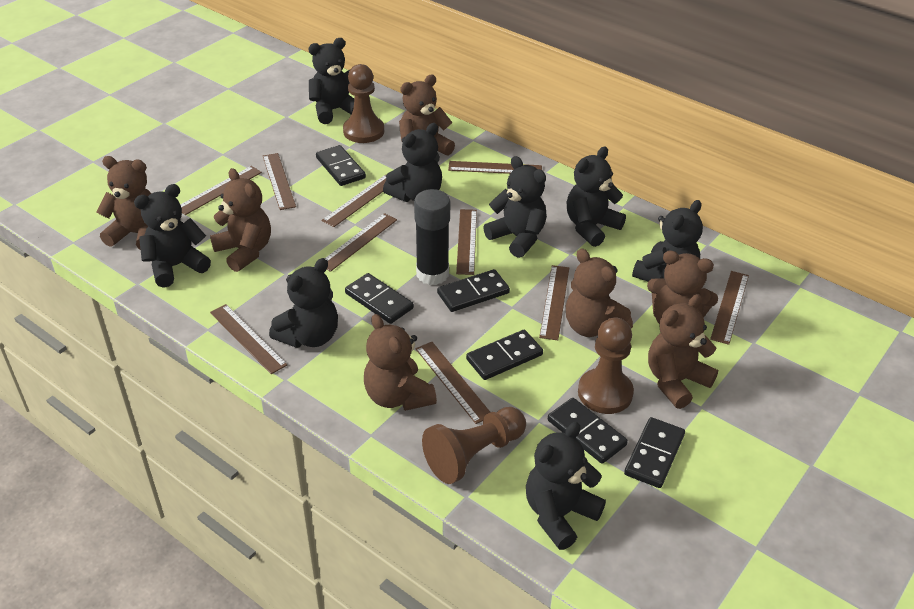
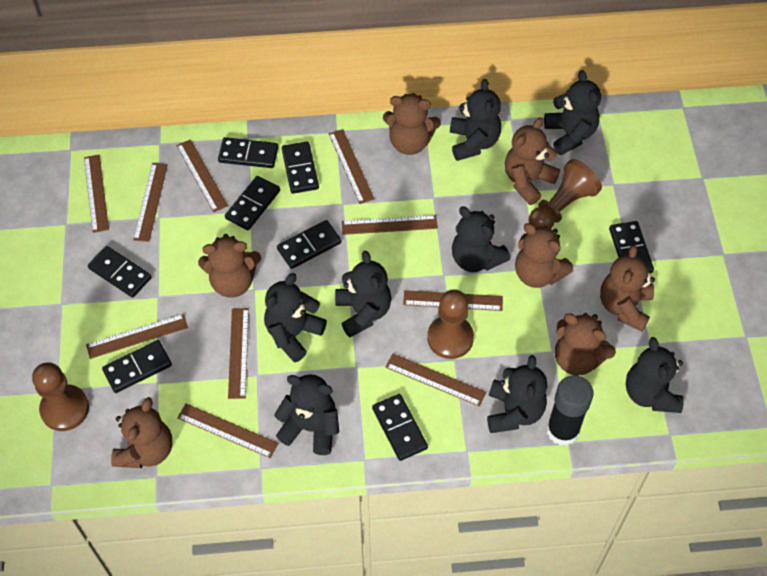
black domino: 6 -> 8

